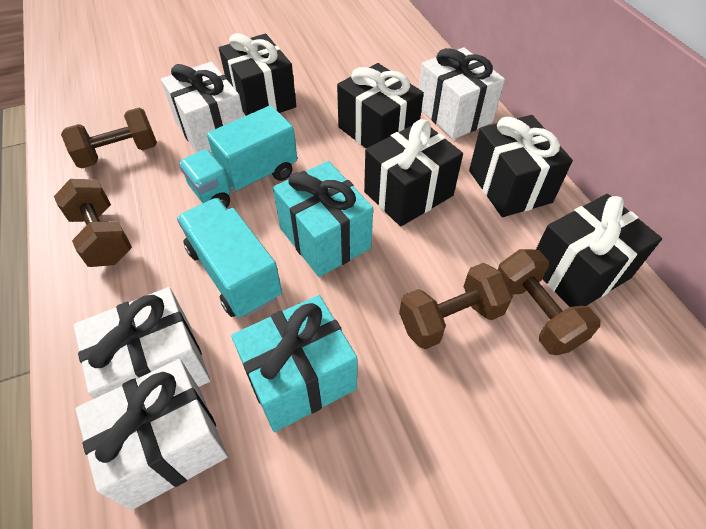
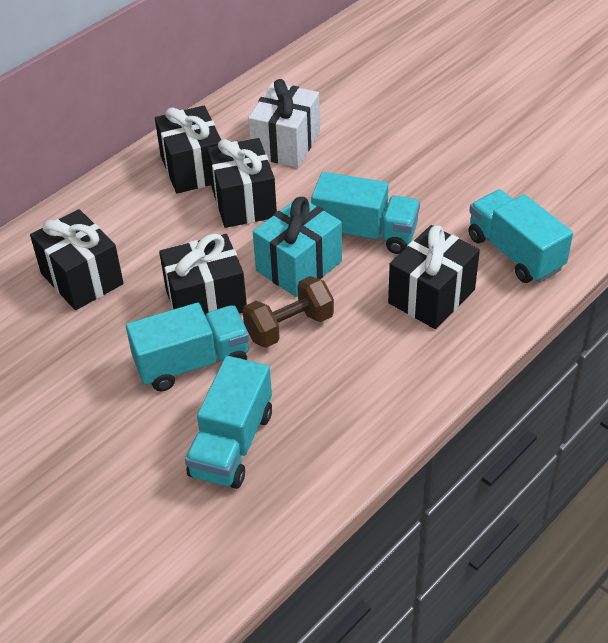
brown dumbbell: 4 -> 1
turquoise gift: 2 -> 1
turquoise truck: 2 -> 4
white gift: 4 -> 1

